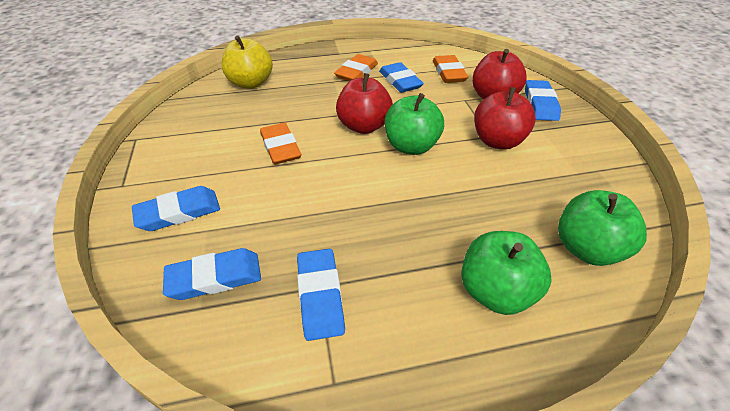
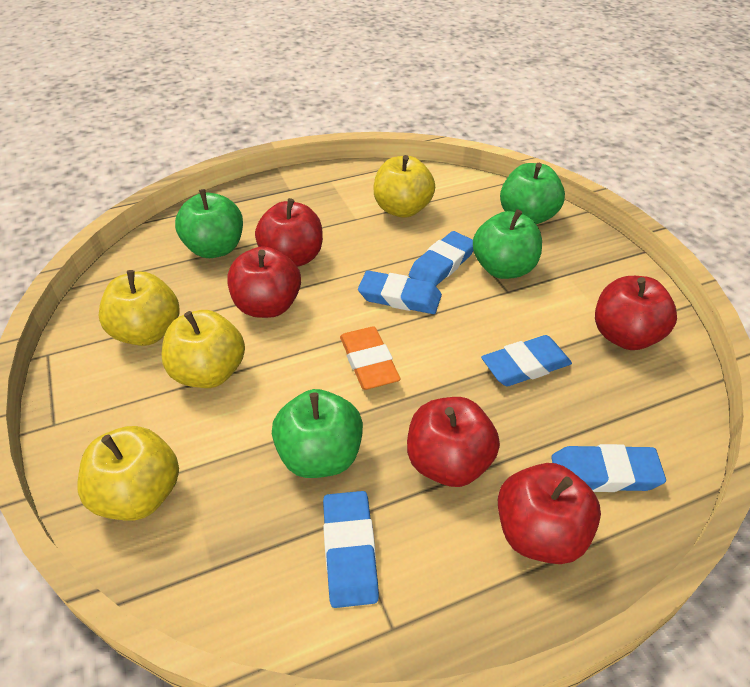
green apple: 3 -> 4
orange eraser: 3 -> 1
red apple: 3 -> 5
yellow apple: 1 -> 4

